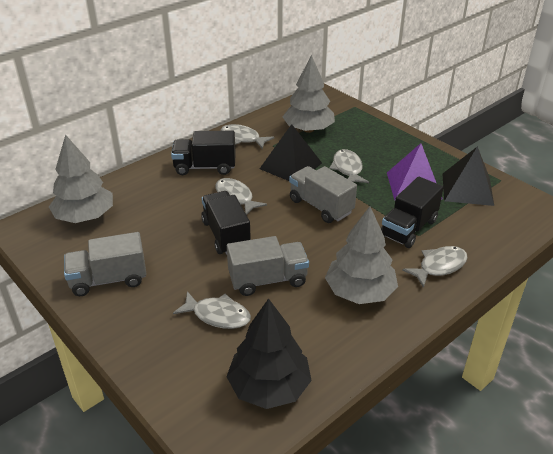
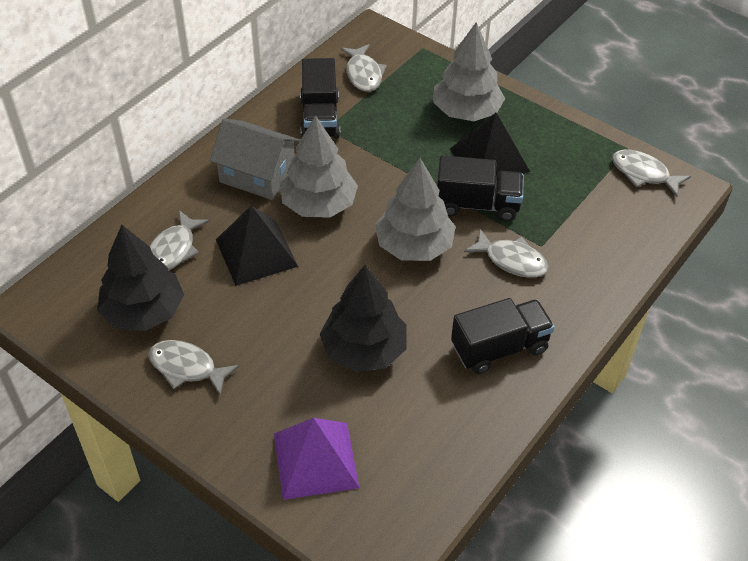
black tree: 1 -> 2
grey house: 0 -> 1
grey truck: 3 -> 0

